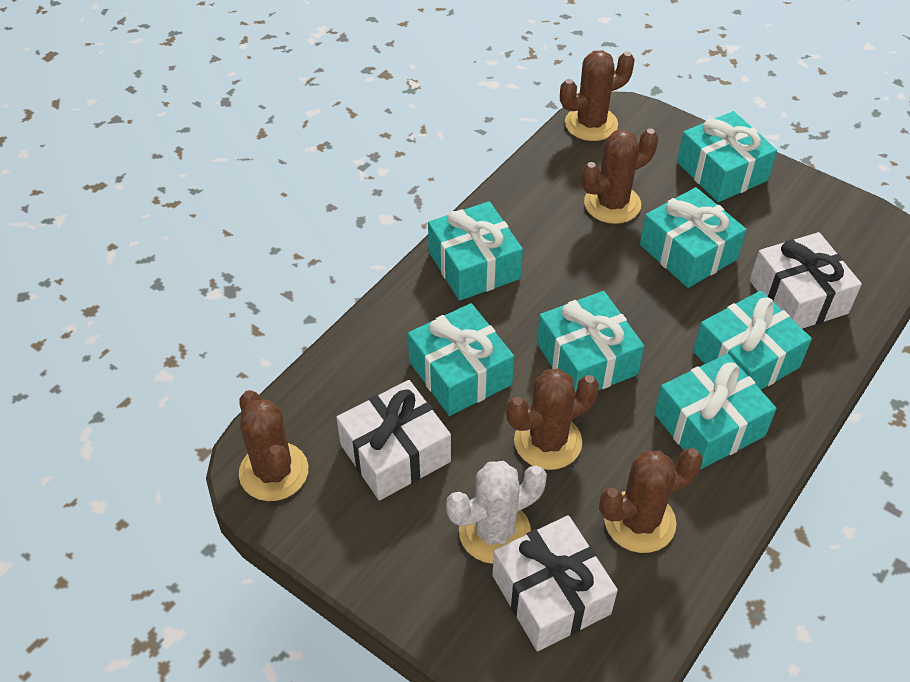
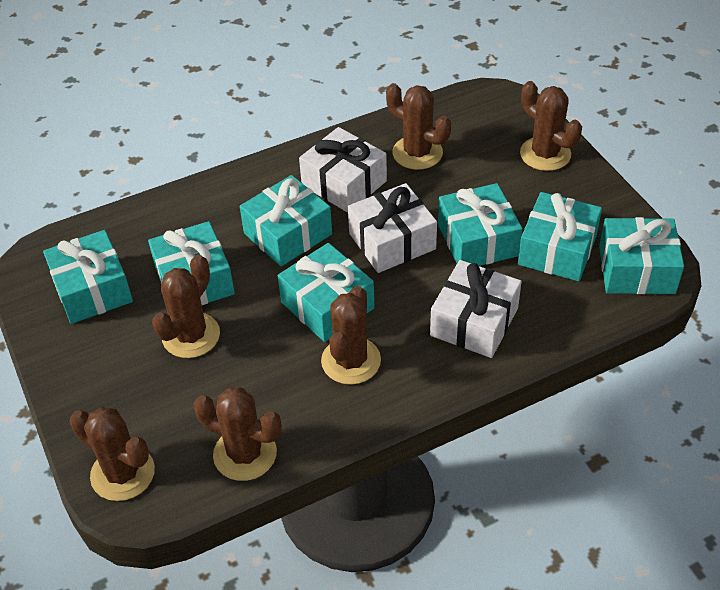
brown cactus: 5 -> 6
white cactus: 1 -> 0

